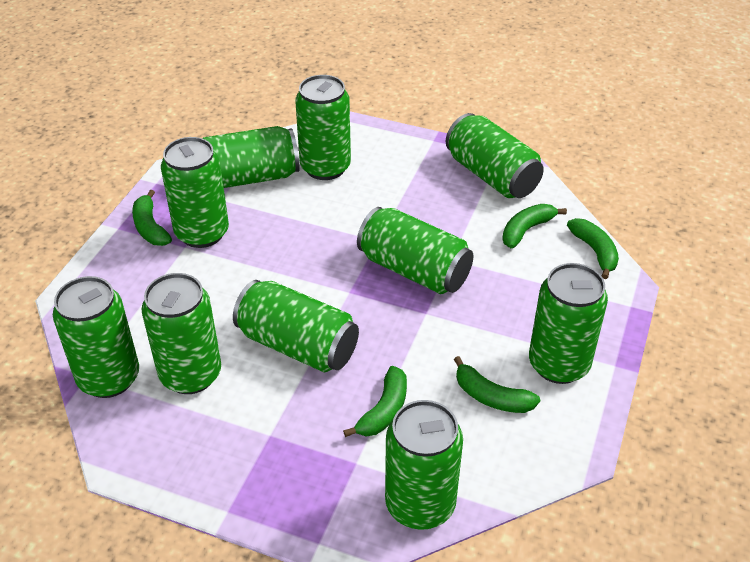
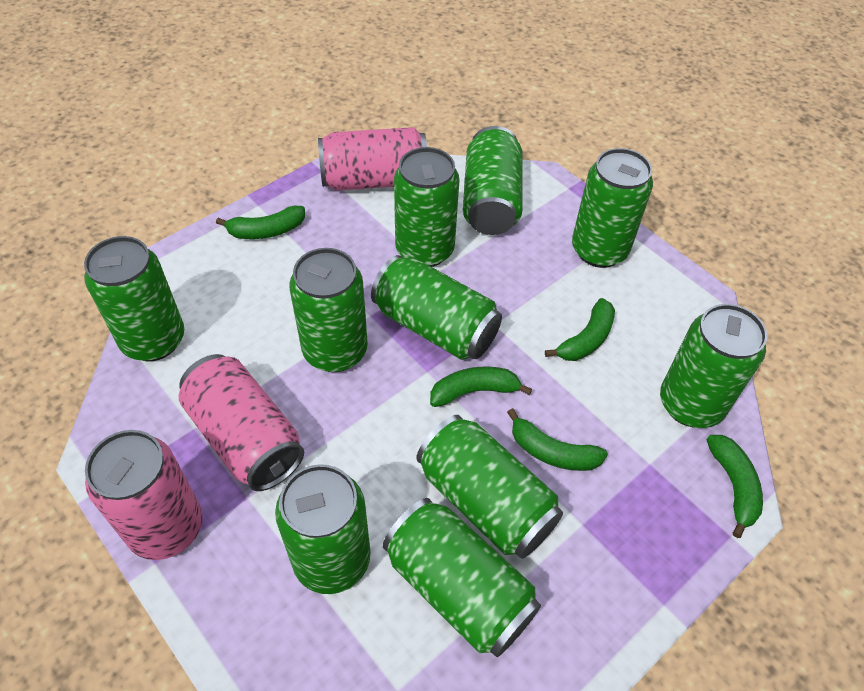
pink can: 0 -> 3

